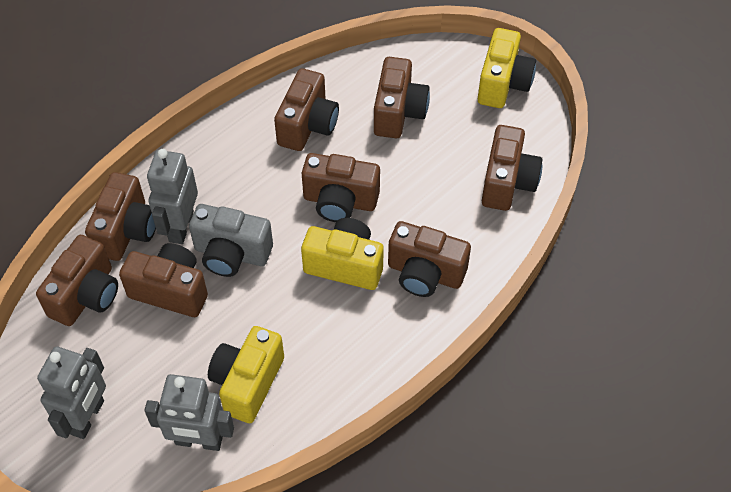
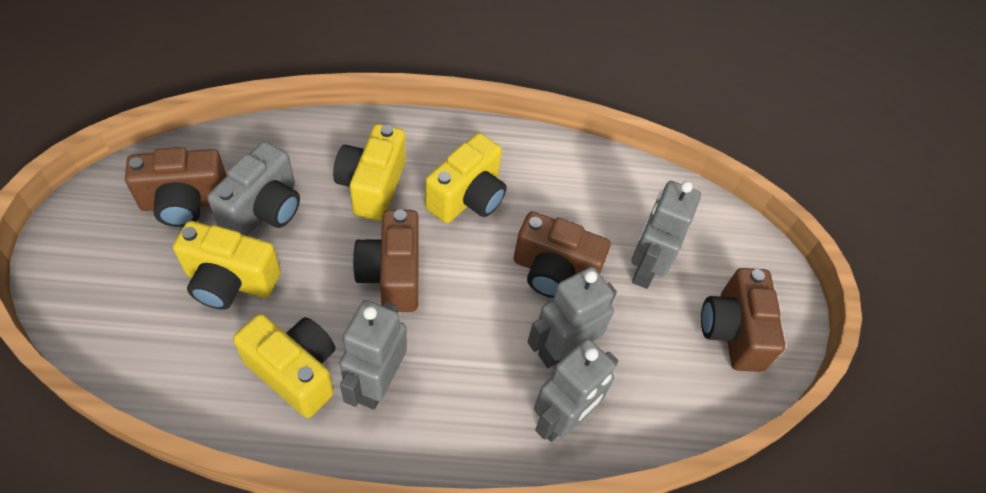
brown camera: 8 -> 4
grey robot: 3 -> 4
yellow camera: 3 -> 4

